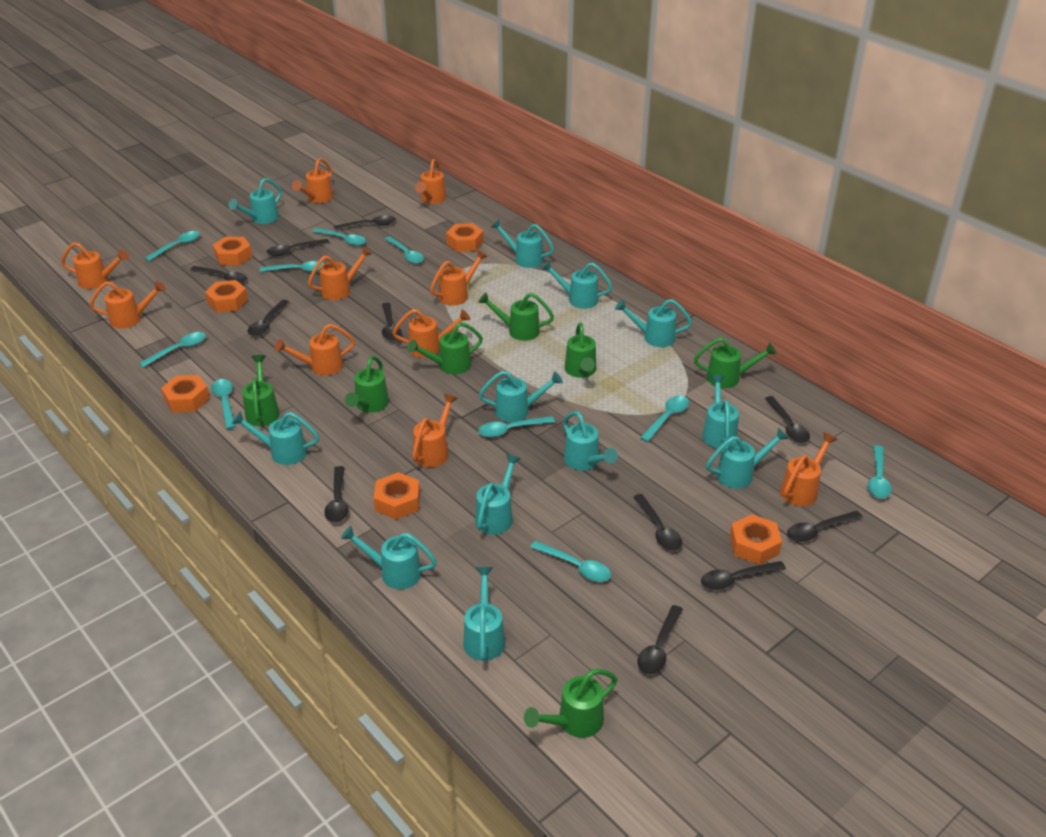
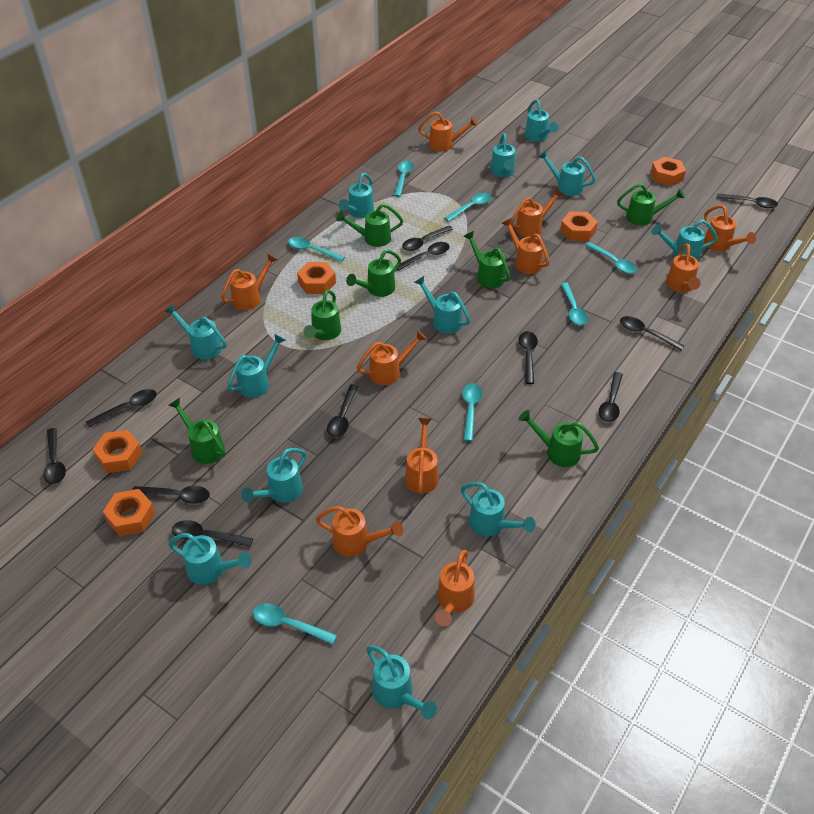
orange nut: 6 -> 5
turquoise spoon: 10 -> 7

